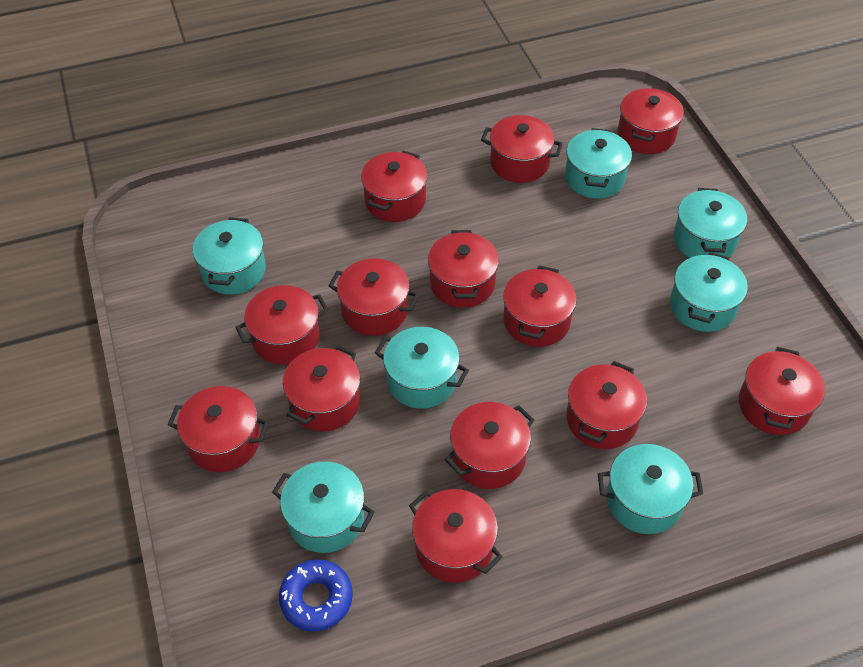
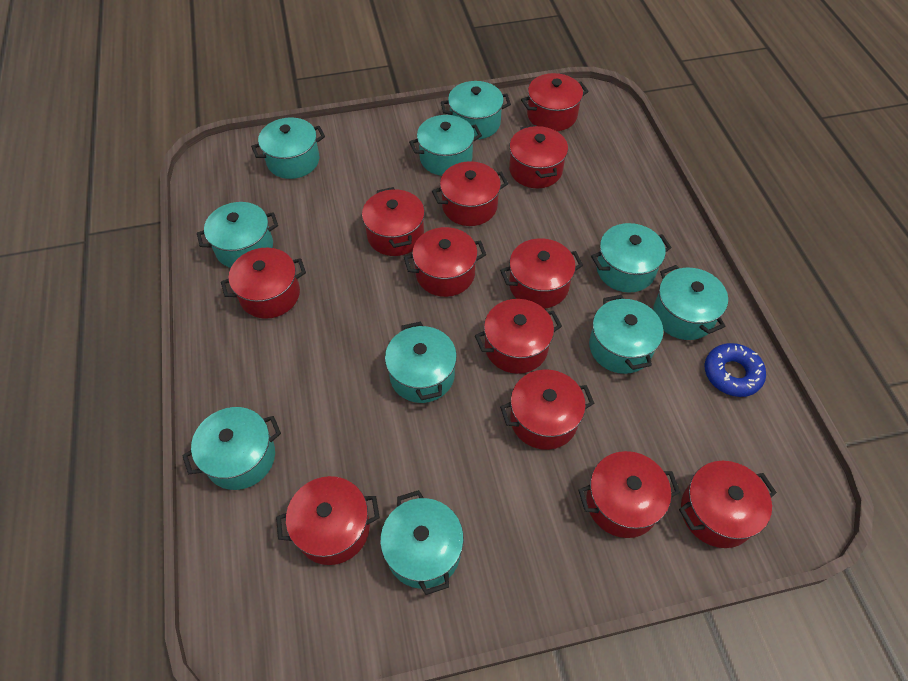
red pot: 13 -> 12
turquoise pot: 7 -> 10

